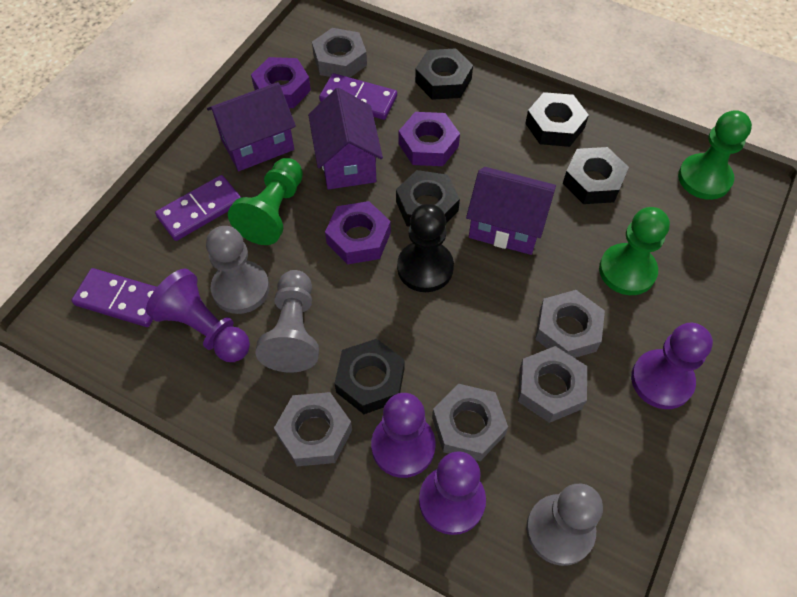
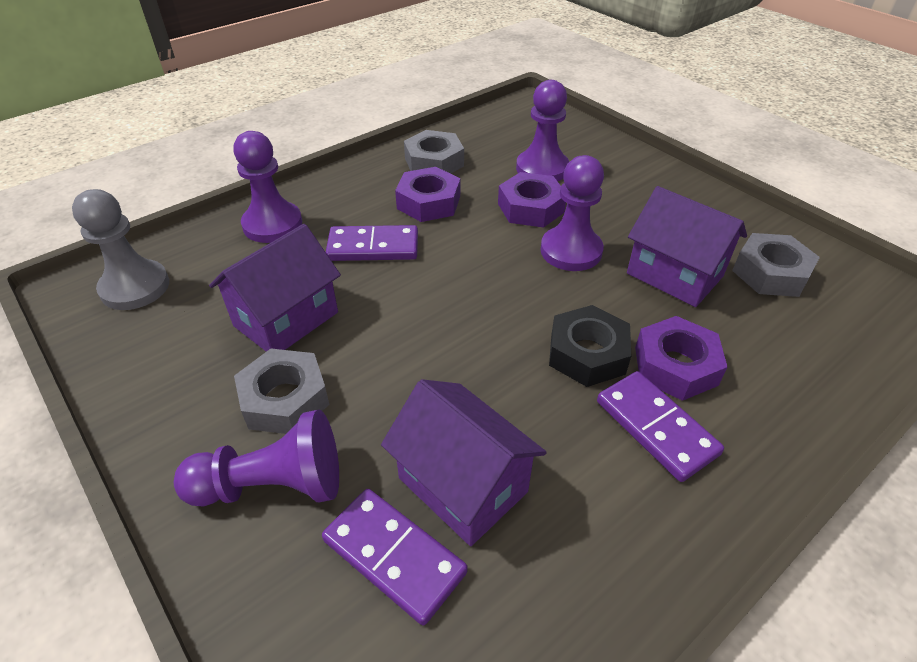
black nut: 5 -> 1
black pawn: 1 -> 0
green pawn: 3 -> 0
grey nut: 5 -> 3
grey pawn: 3 -> 1

